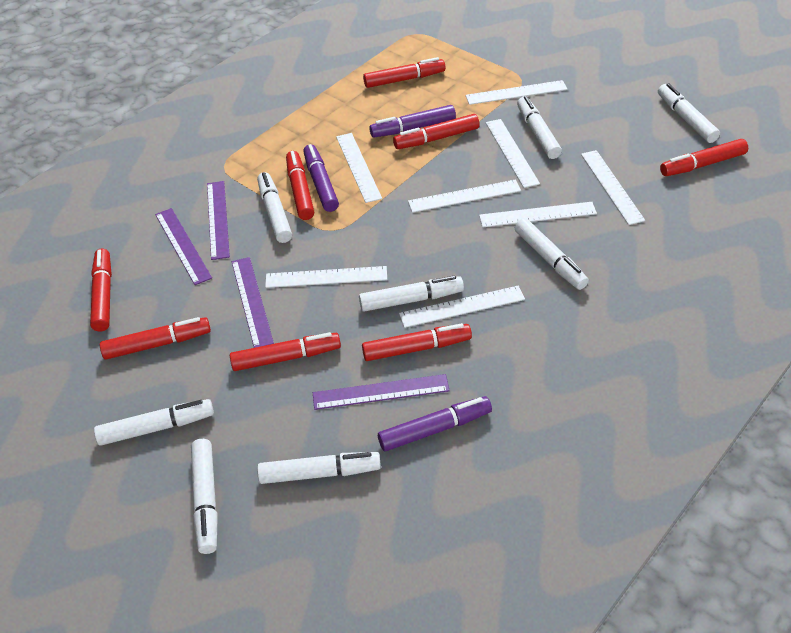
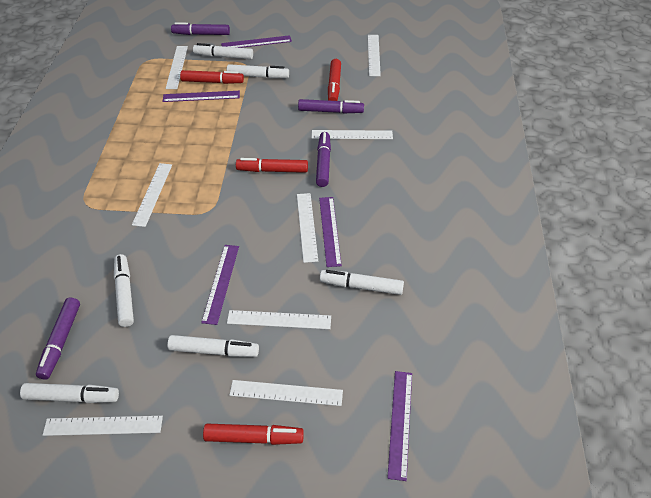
purple marker: 3 -> 4
purple ruler: 4 -> 5
red marker: 8 -> 4
white marker: 8 -> 6

